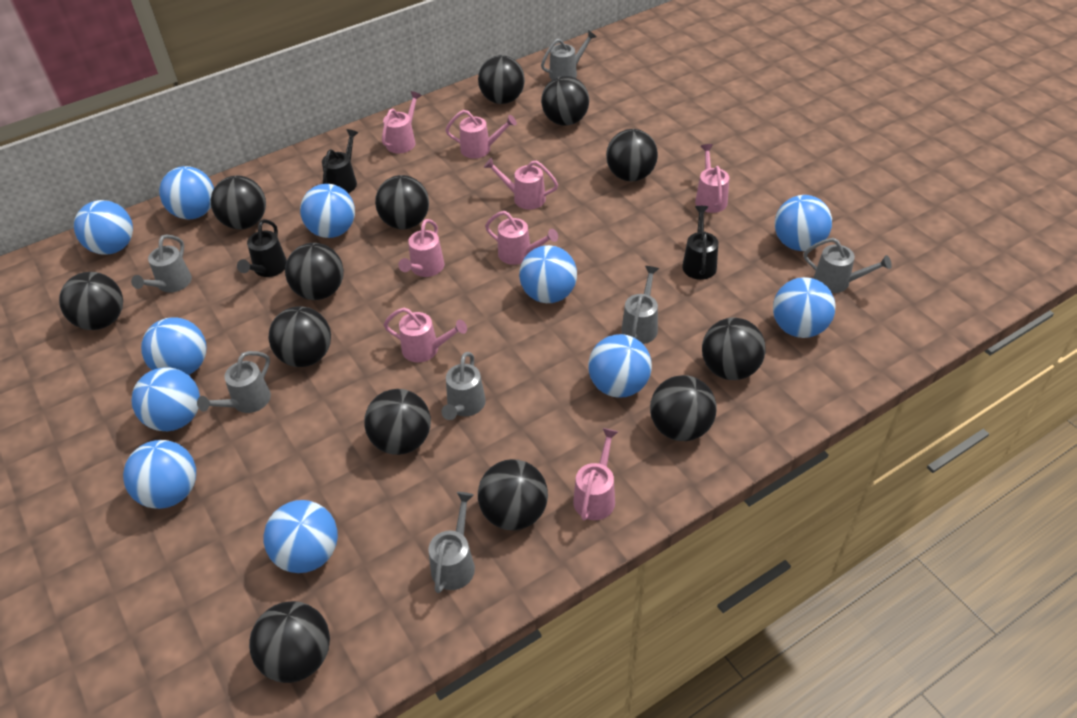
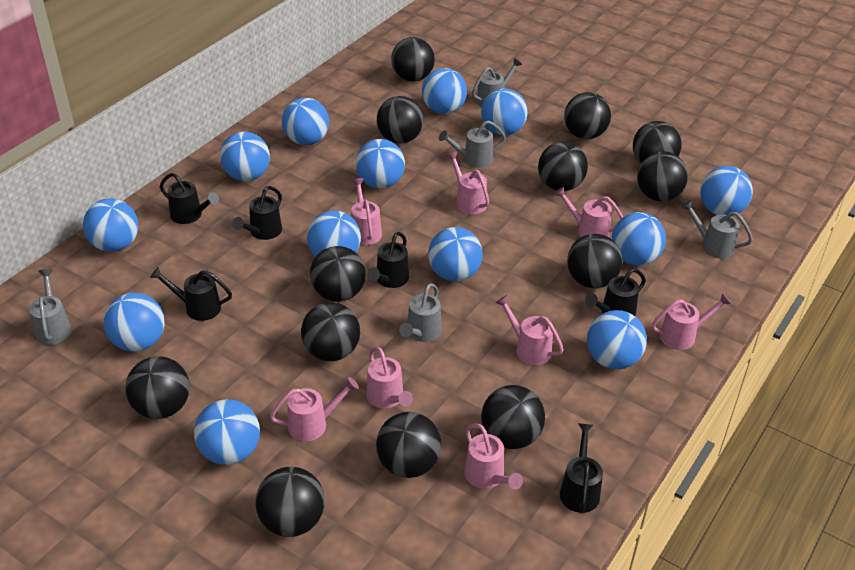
black watering can: 3 -> 6
blue ball: 11 -> 13
grey watering can: 7 -> 5

